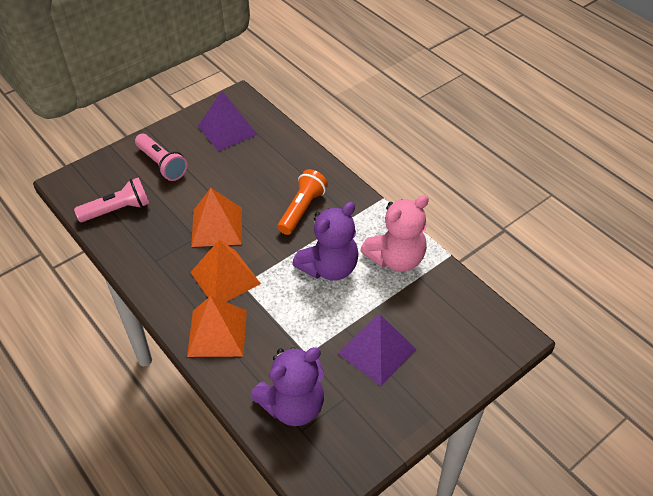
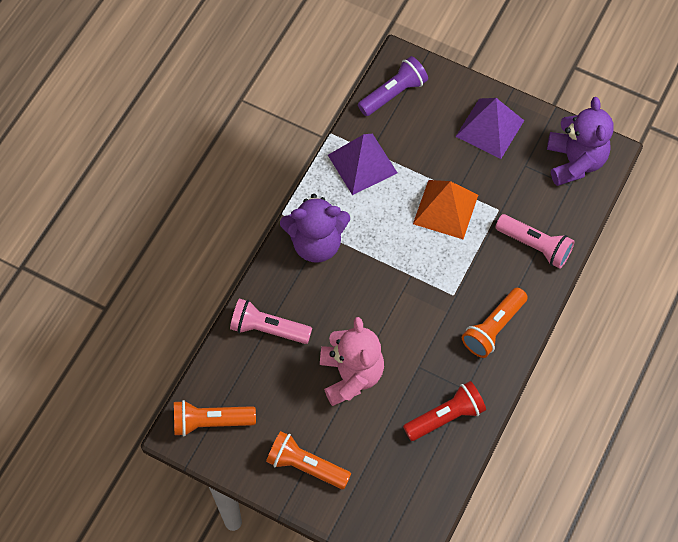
orange flashlight: 1 -> 3
orange pyramid: 3 -> 1
purple flashlight: 0 -> 1
red flashlight: 0 -> 1

